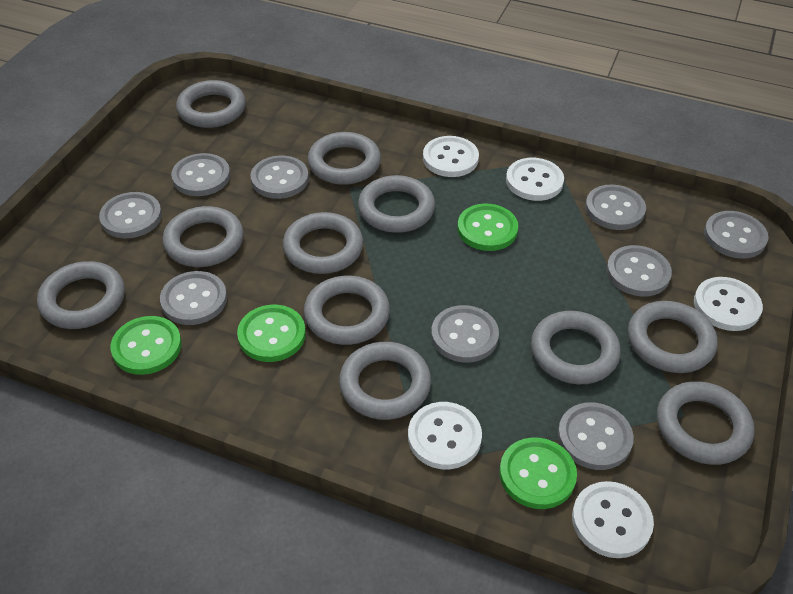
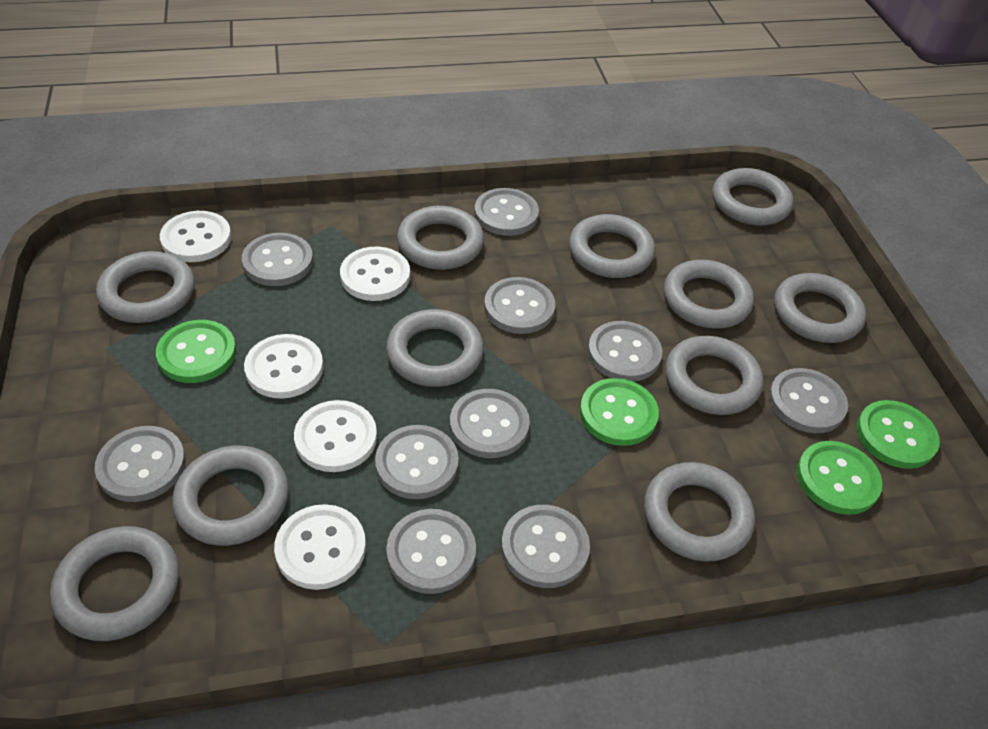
grey button: 9 -> 10

